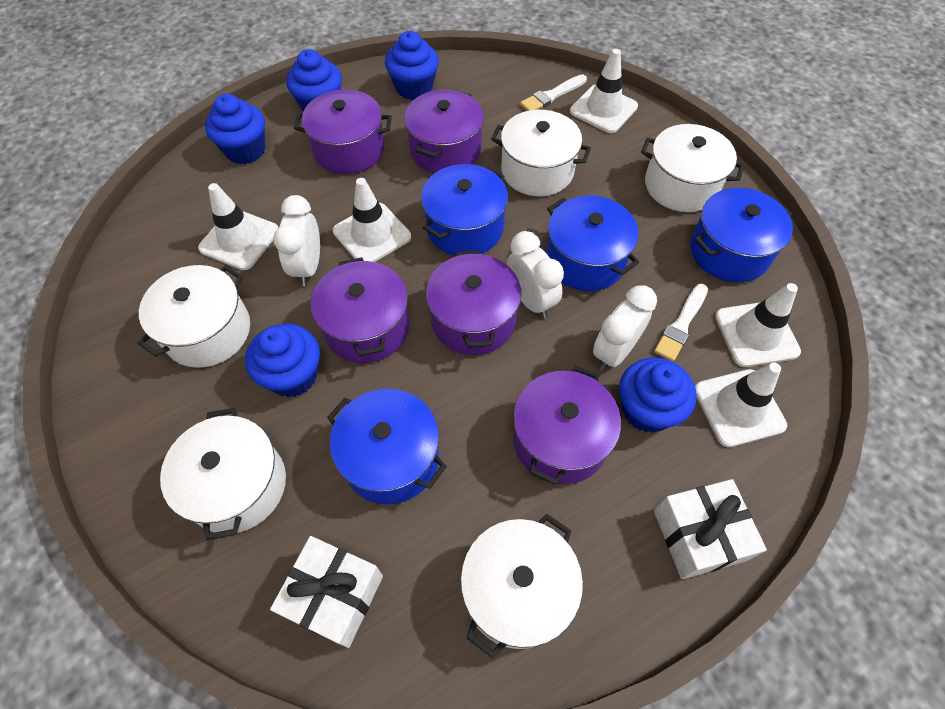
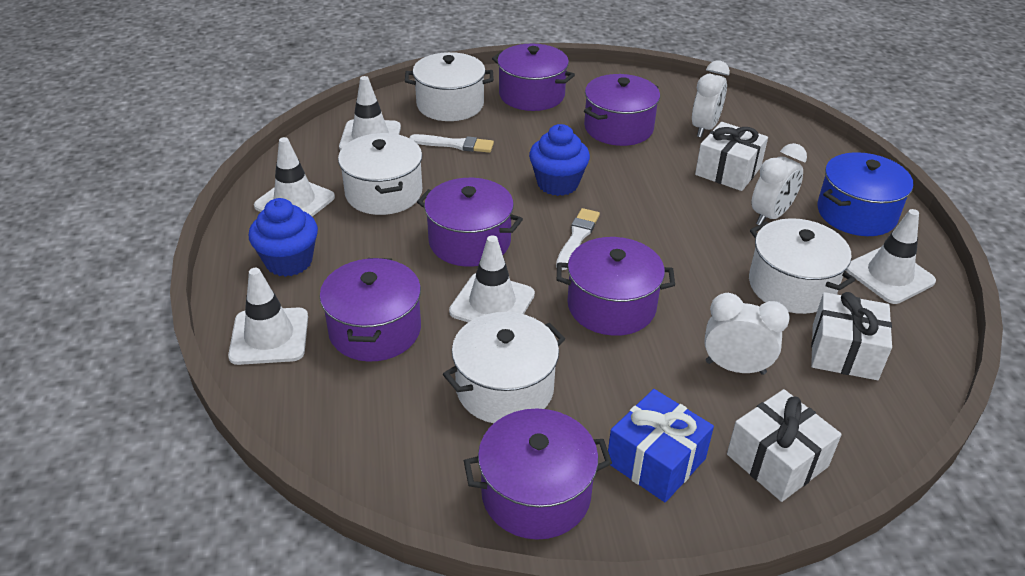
blue cupcake: 5 -> 2
blue gift: 0 -> 1
blue pot: 4 -> 1
purple pot: 5 -> 6
white gift: 2 -> 3
white pot: 5 -> 4

